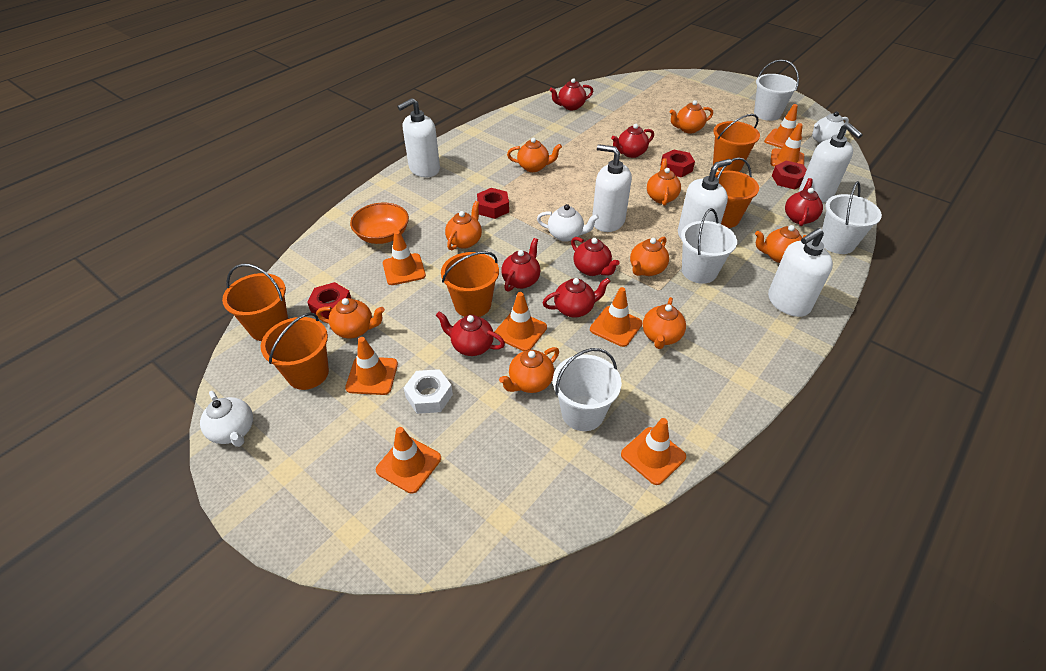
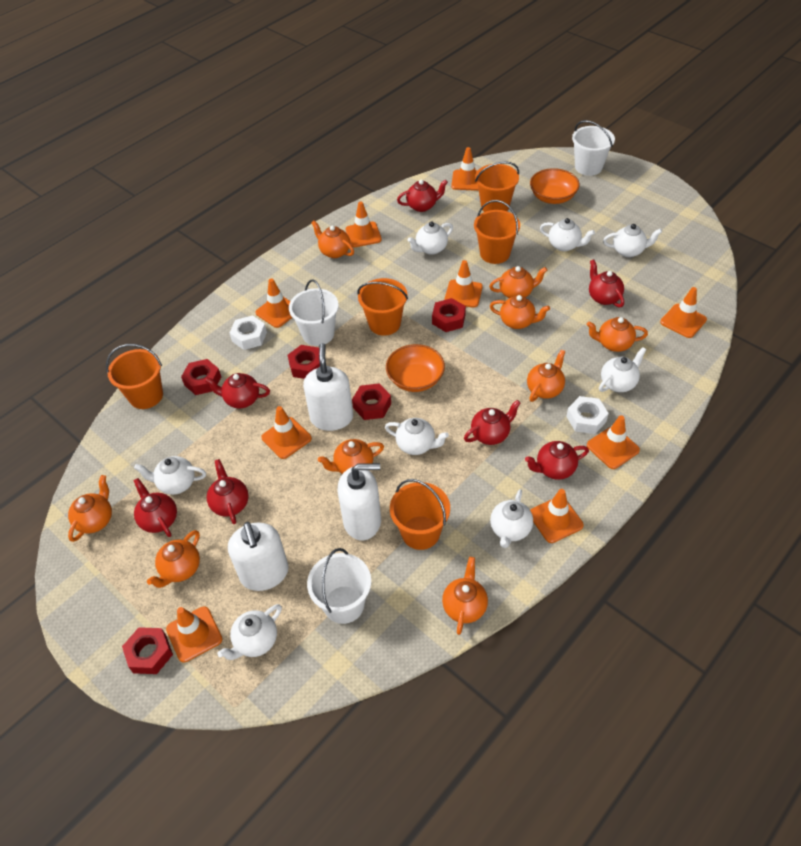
orange bowl: 1 -> 2
orange traffic cone: 8 -> 9
red nut: 4 -> 5
white bucket: 4 -> 3
white nut: 1 -> 2
white soap dispenser: 5 -> 3
white teapot: 3 -> 8

